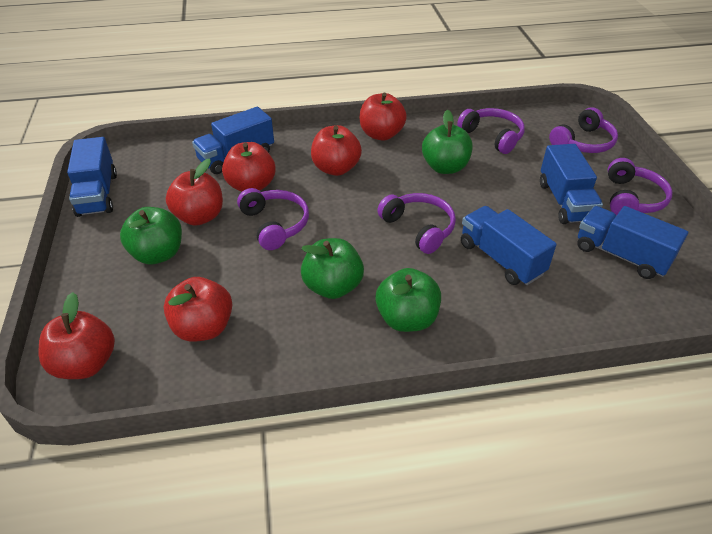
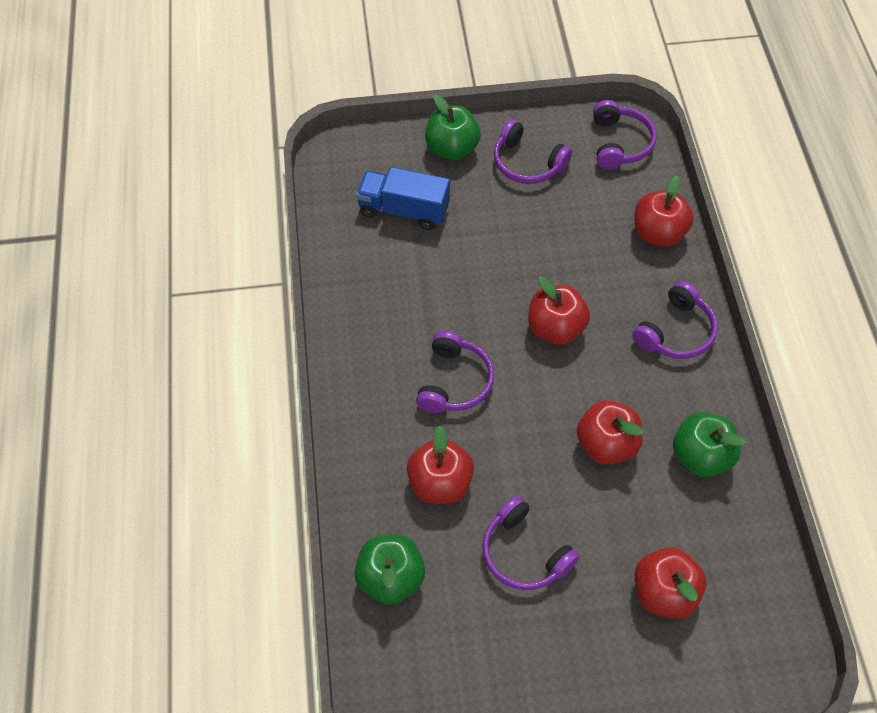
blue truck: 5 -> 1
green apple: 4 -> 3
red apple: 6 -> 5

